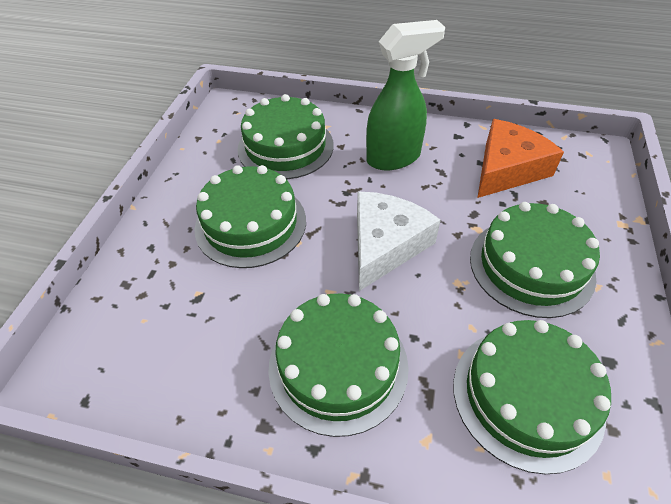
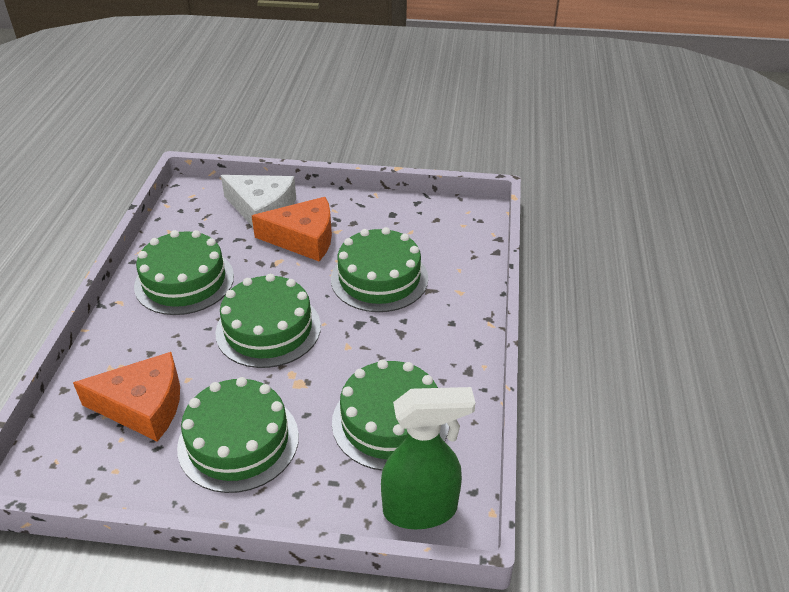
orange cheese: 1 -> 2

